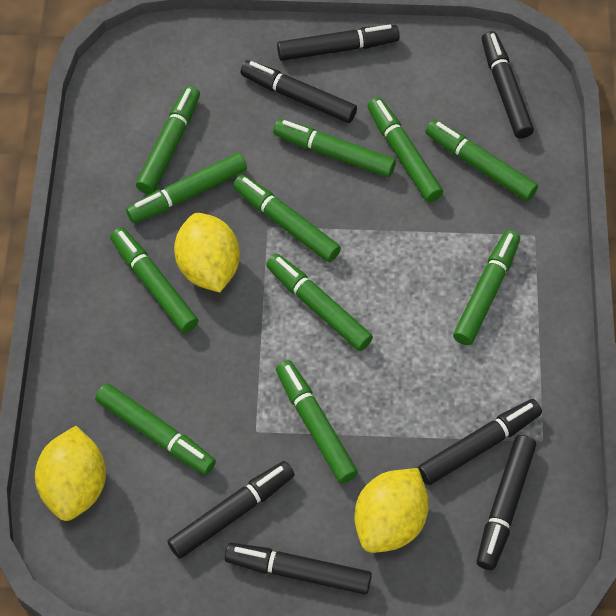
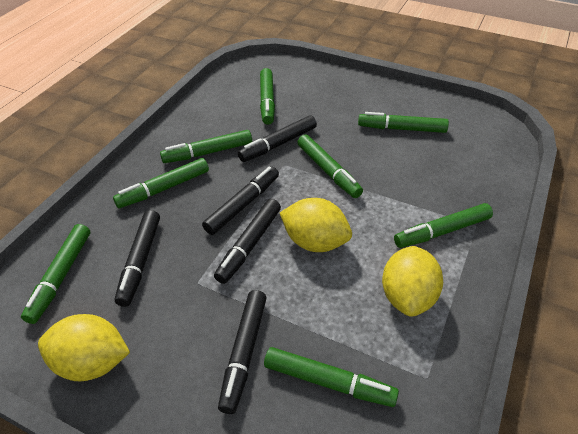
black marker: 7 -> 5
green marker: 11 -> 8

